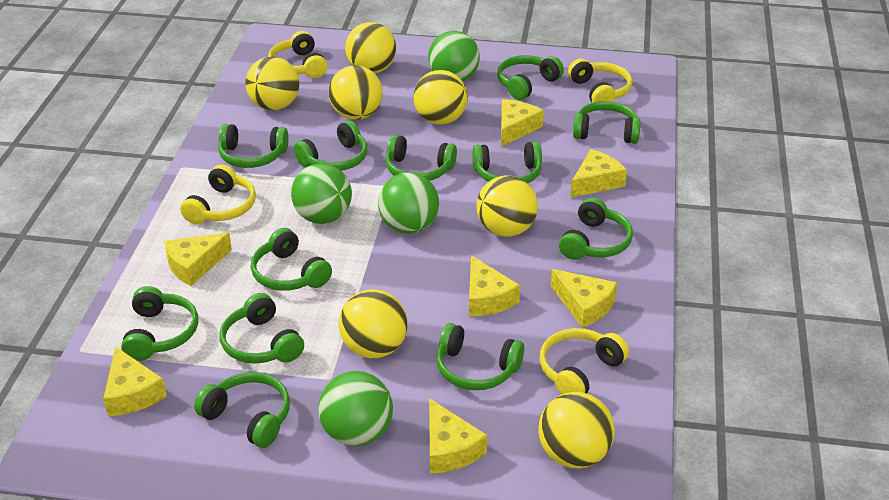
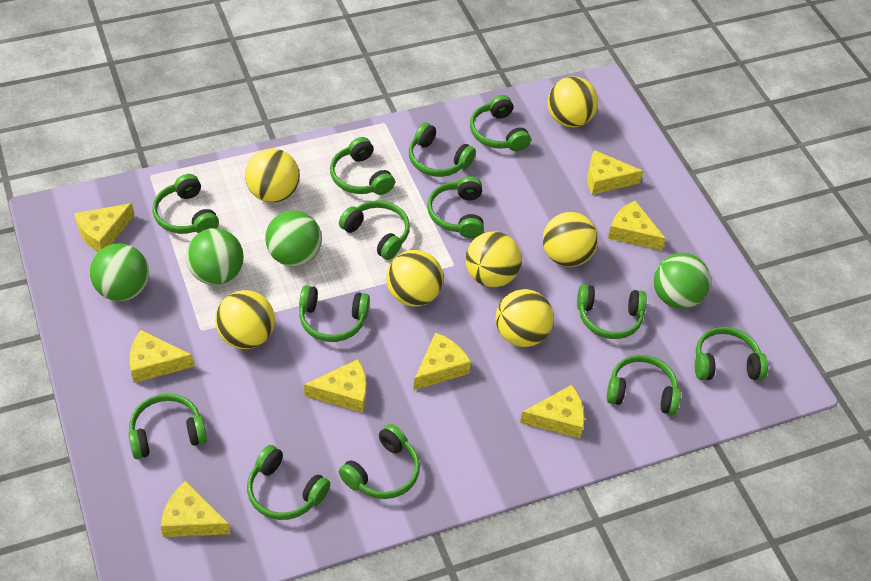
green headphones: 12 -> 13
yellow cheese: 7 -> 8
yellow headphones: 4 -> 0

